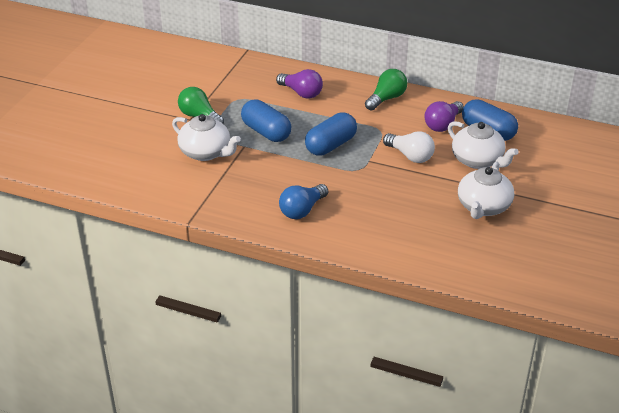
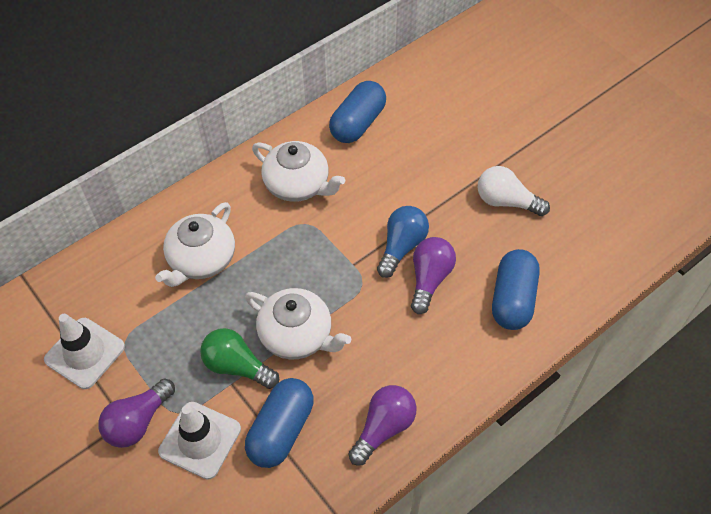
green light bulb: 2 -> 1
purple light bulb: 2 -> 3
white traffic cone: 0 -> 2

